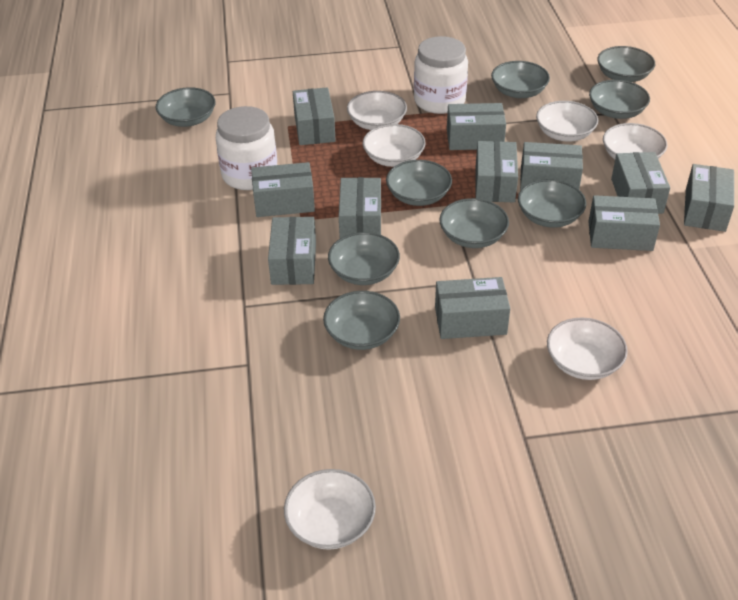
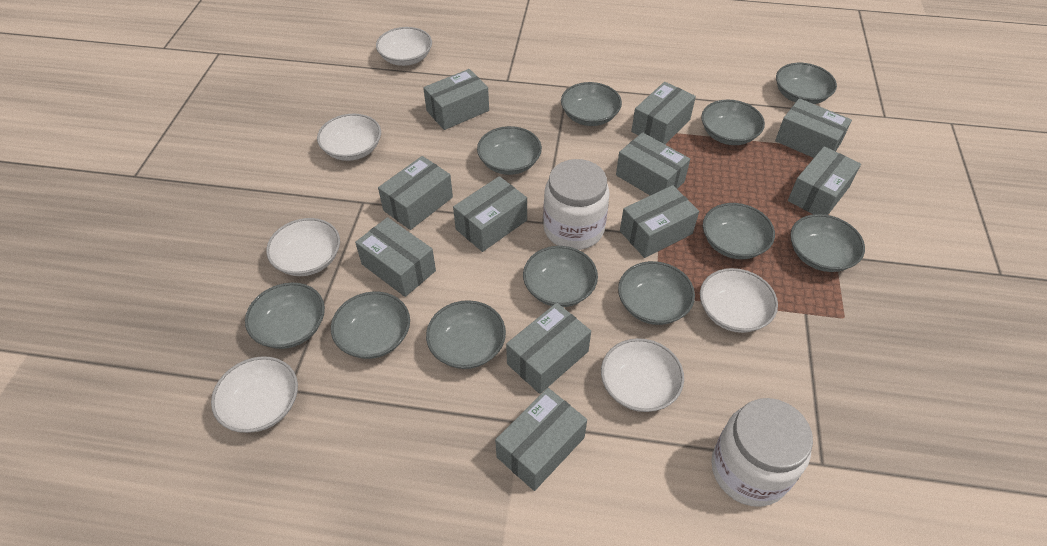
grey bowl: 9 -> 11

